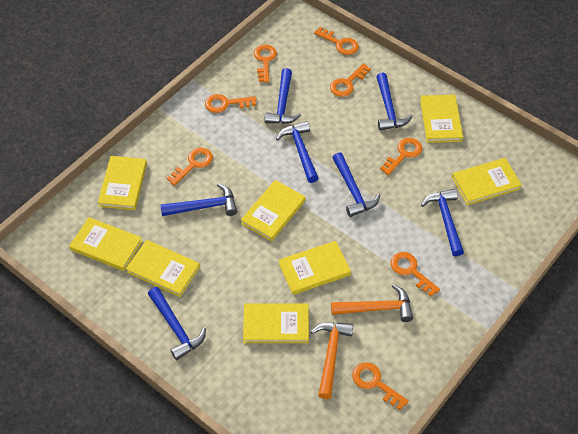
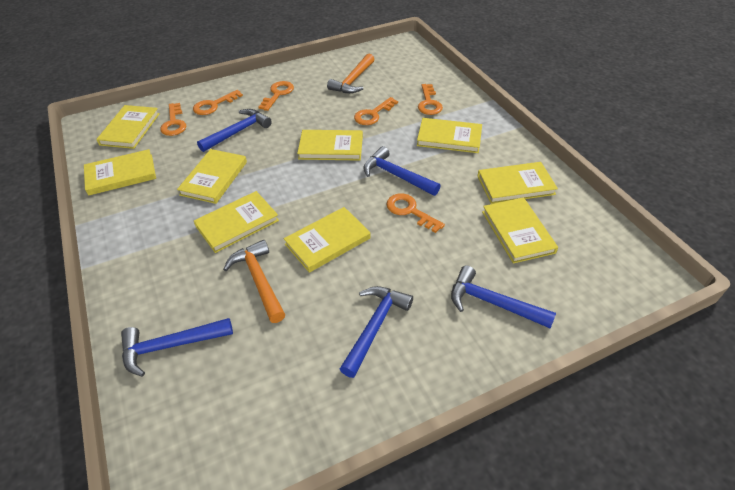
blue hammer: 7 -> 5
orange key: 8 -> 6
yellow book: 8 -> 9

